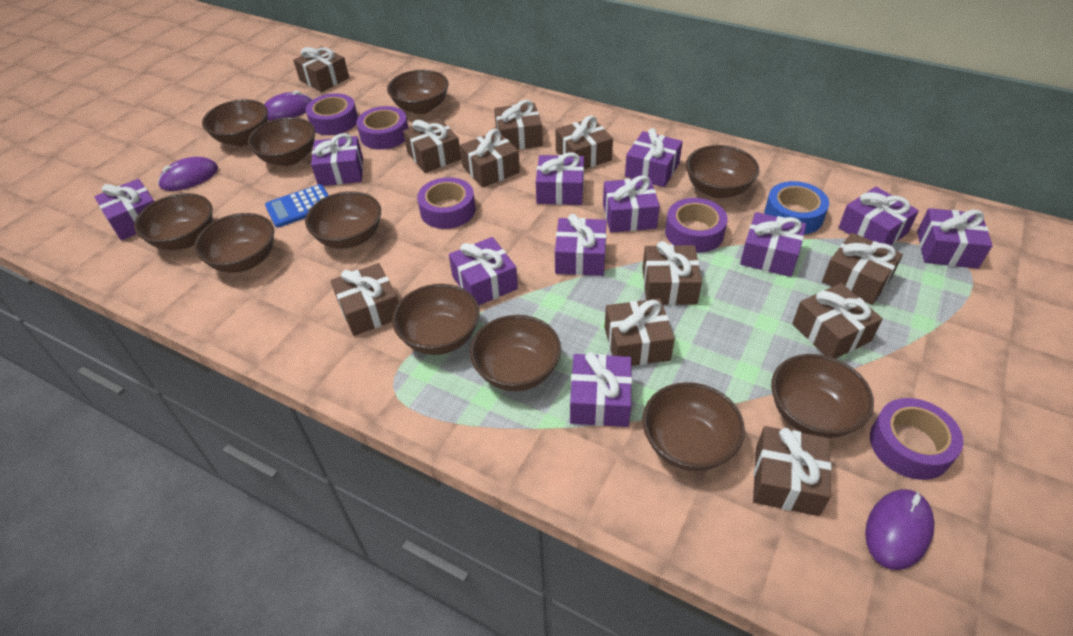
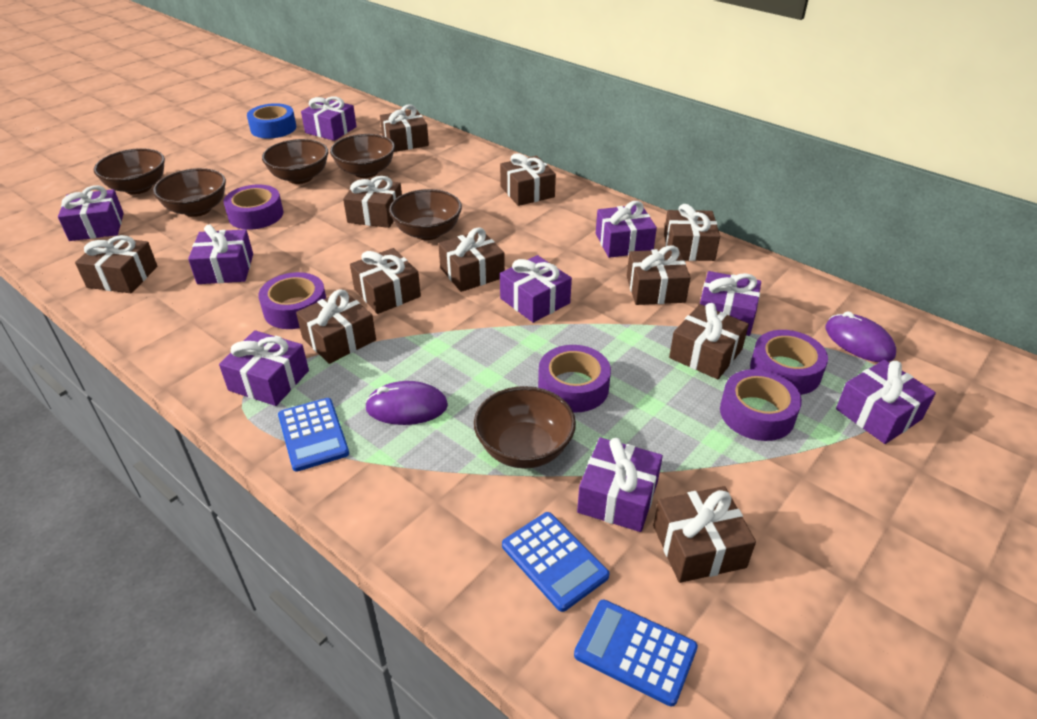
blue calculator: 1 -> 3
brown bowl: 11 -> 6
purple gift: 11 -> 9
purple mouse: 3 -> 2

